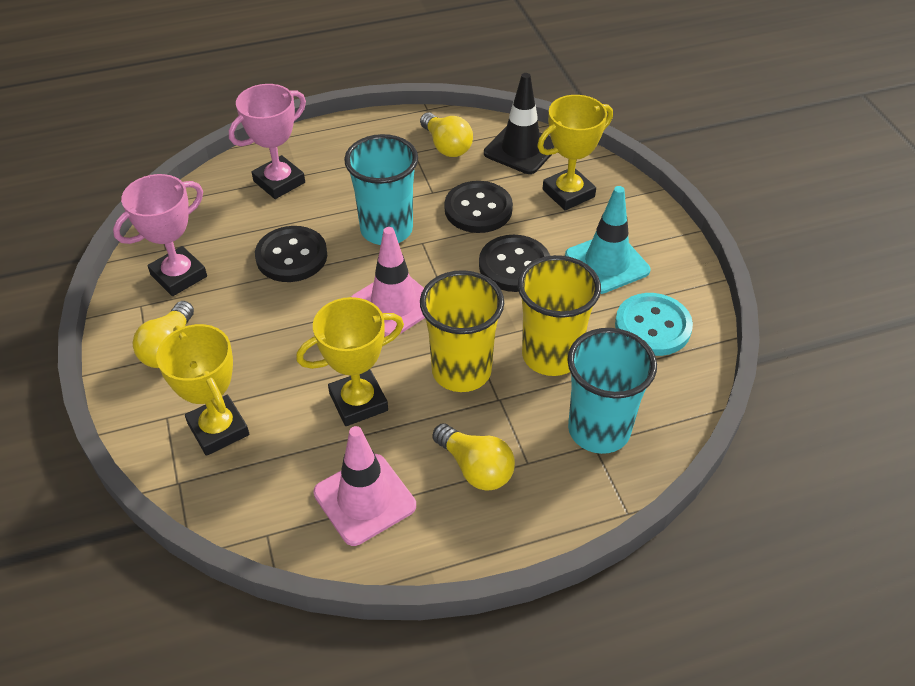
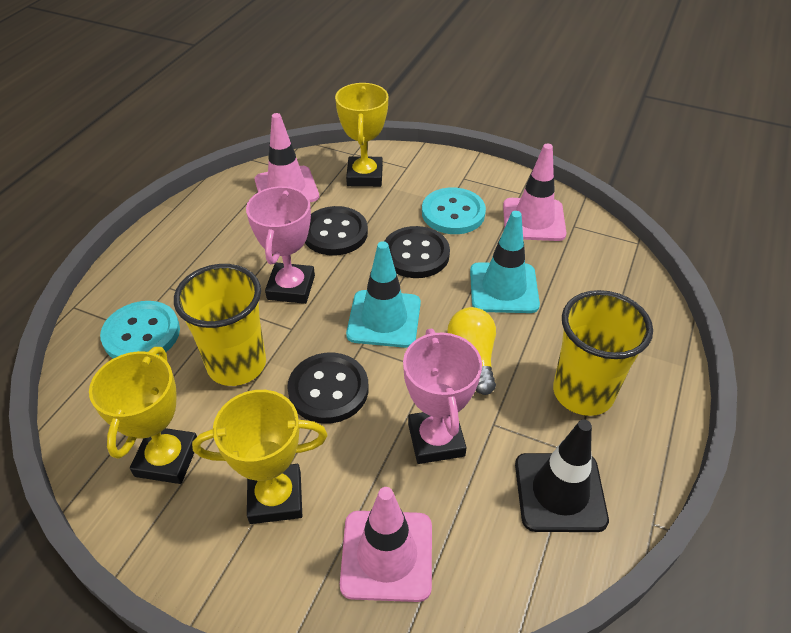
pink traffic cone: 2 -> 3
turquoise button: 1 -> 2
turquoise cup: 2 -> 0
turquoise traffic cone: 1 -> 2
yellow light bulb: 3 -> 1

